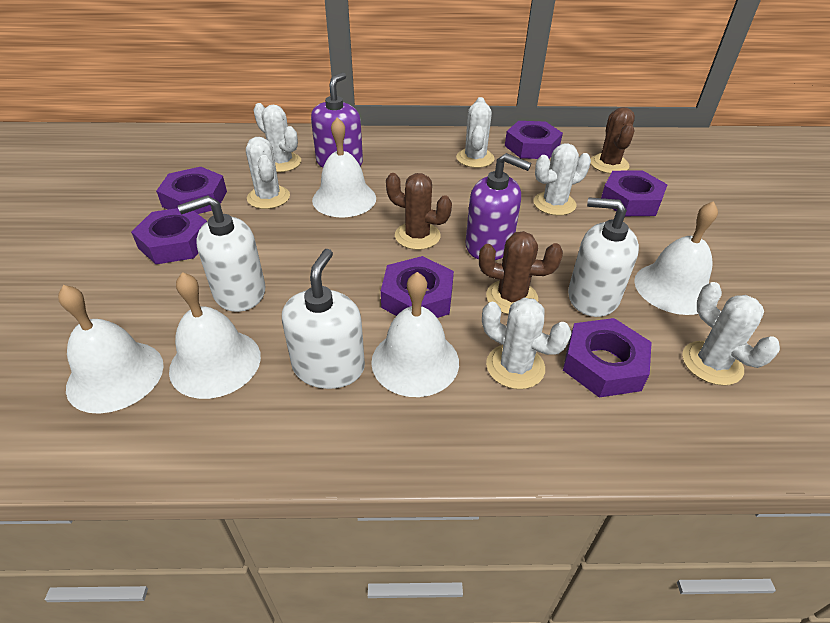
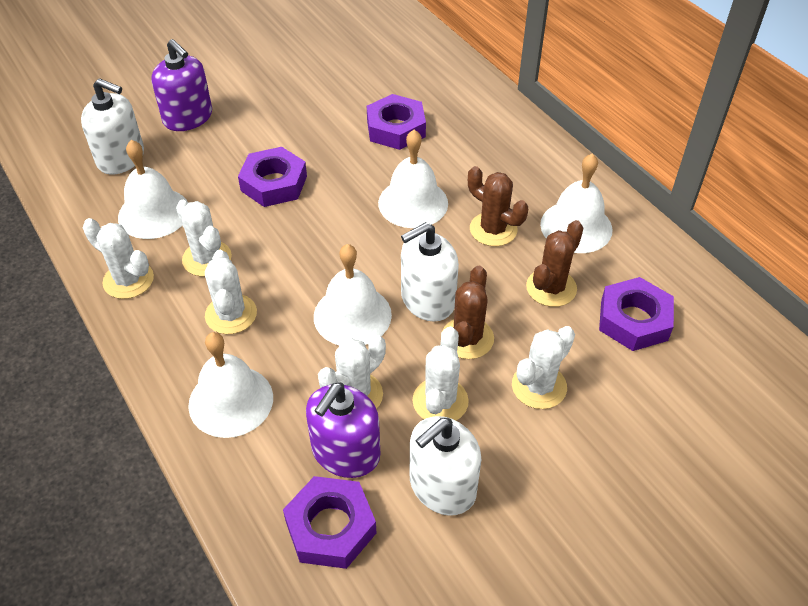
purple nut: 6 -> 4

